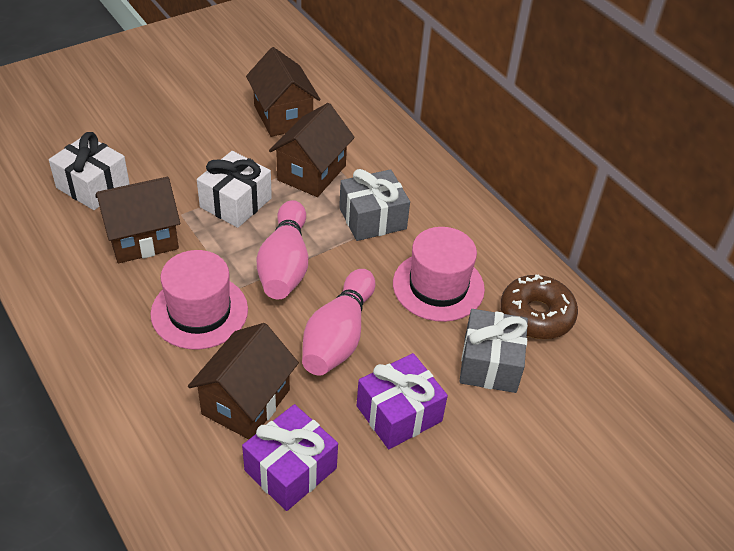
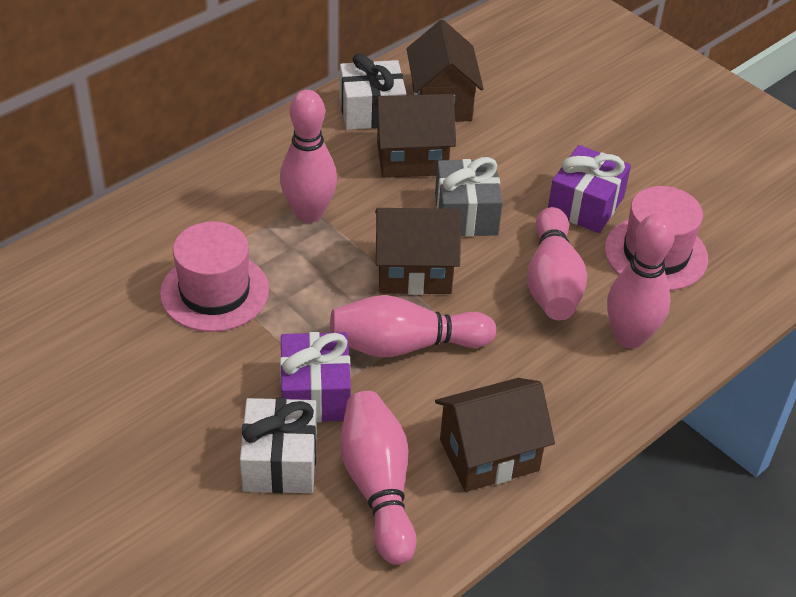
brown donut: 1 -> 0
grey gift: 2 -> 1
pink bowling pin: 2 -> 5

